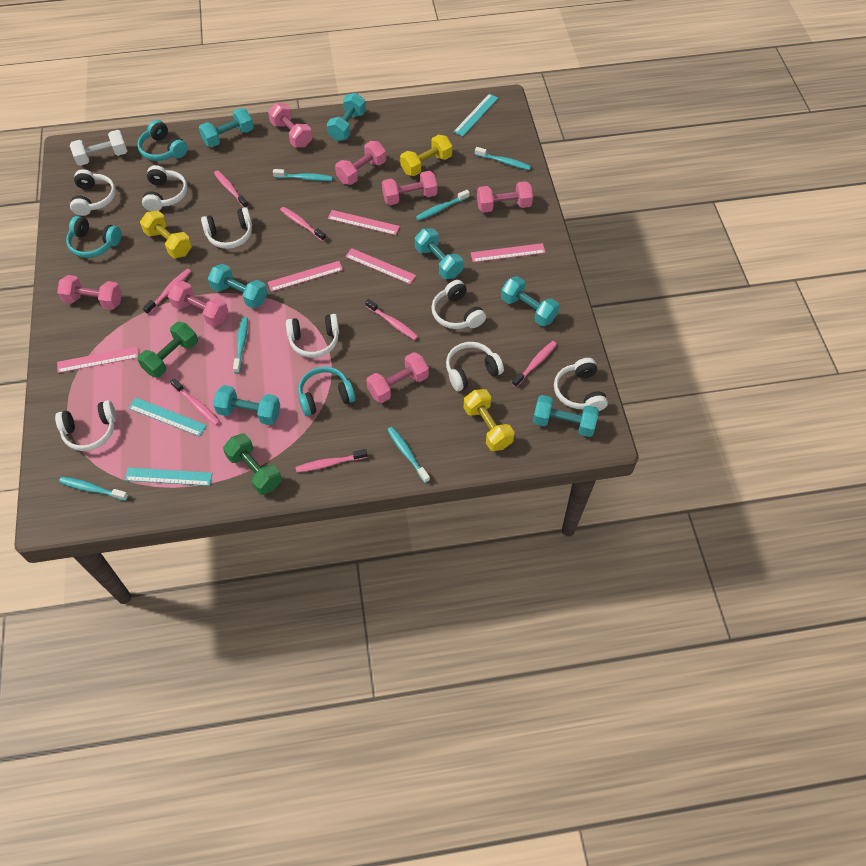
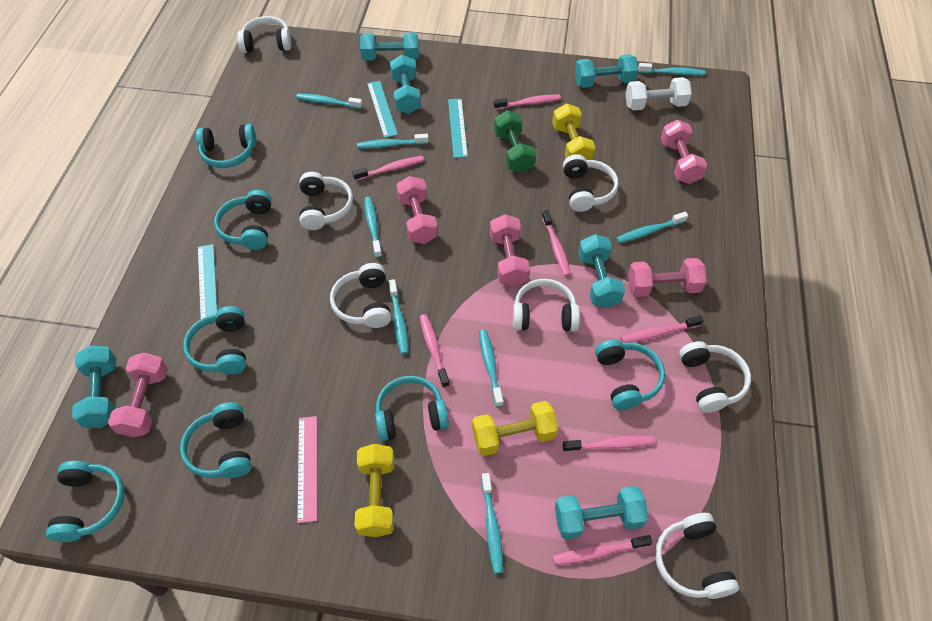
green dumbbell: 2 -> 1
pink dumbbell: 7 -> 5
pink ruler: 5 -> 1
turquoise dumbbell: 7 -> 6
turquoise headphones: 3 -> 7
turquoise toothbrush: 6 -> 8
white headphones: 8 -> 7

